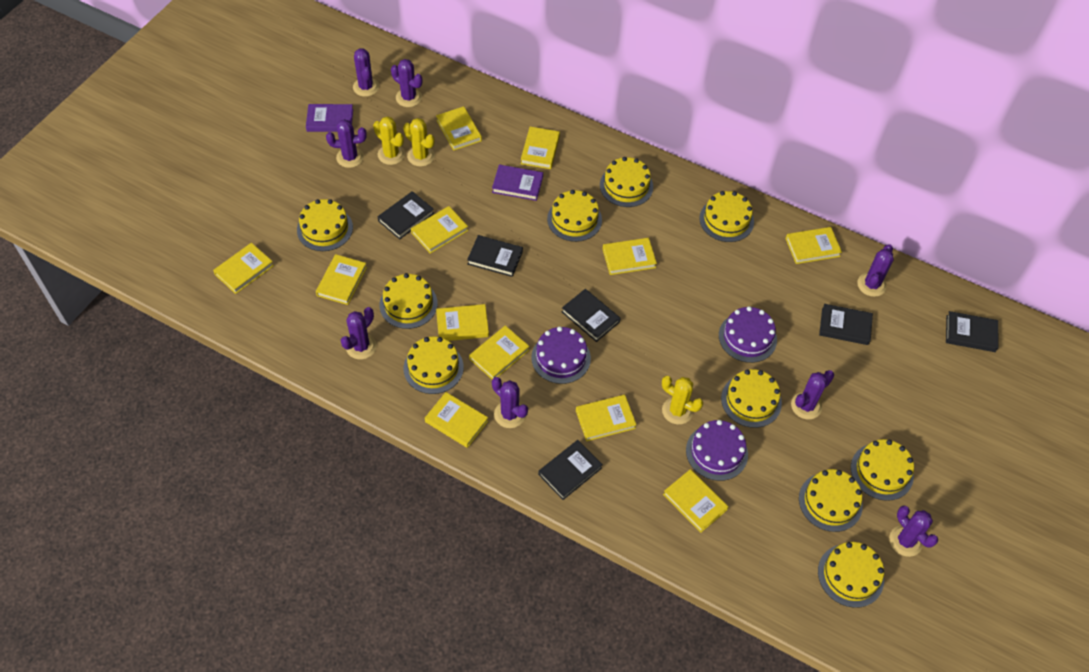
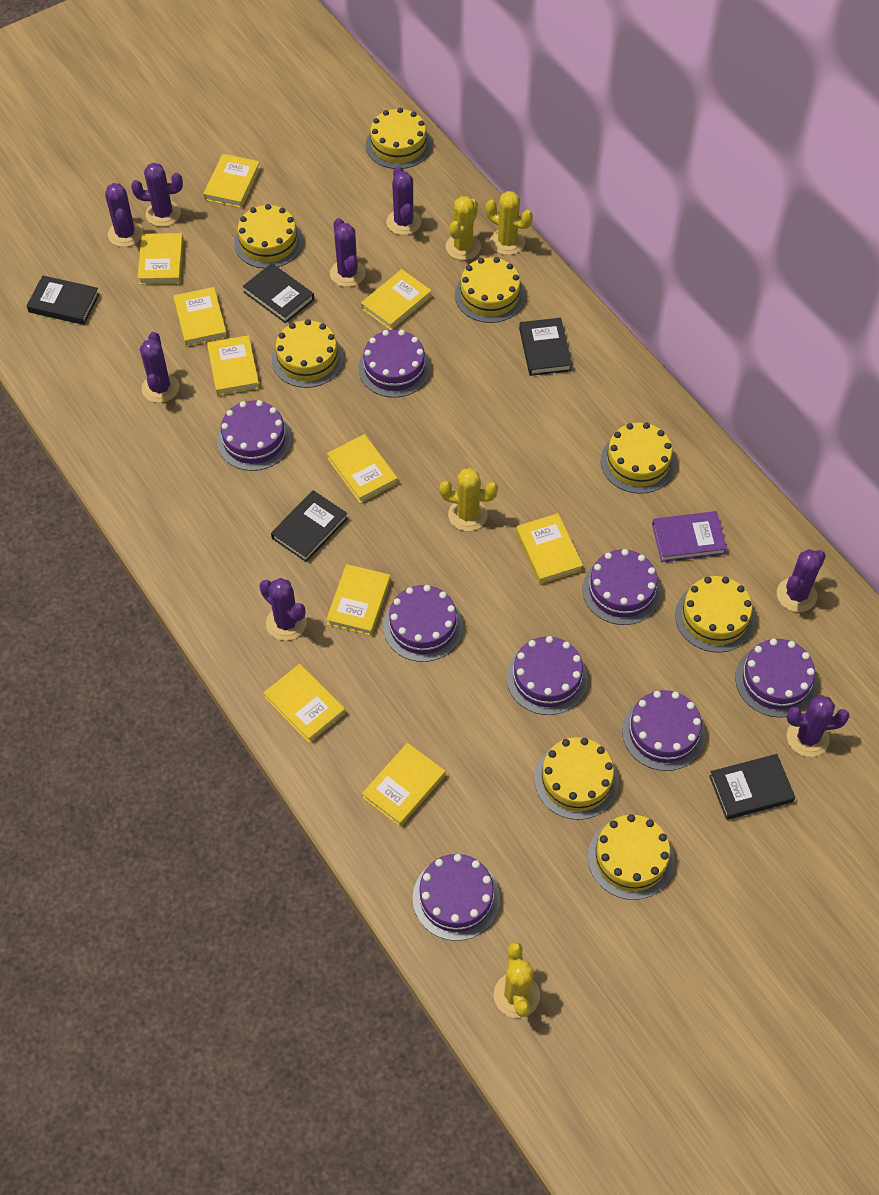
black book: 6 -> 5
purple book: 2 -> 1
purple cake: 3 -> 8
yellow book: 12 -> 10
yellow cactus: 3 -> 4
yellow cake: 10 -> 8

